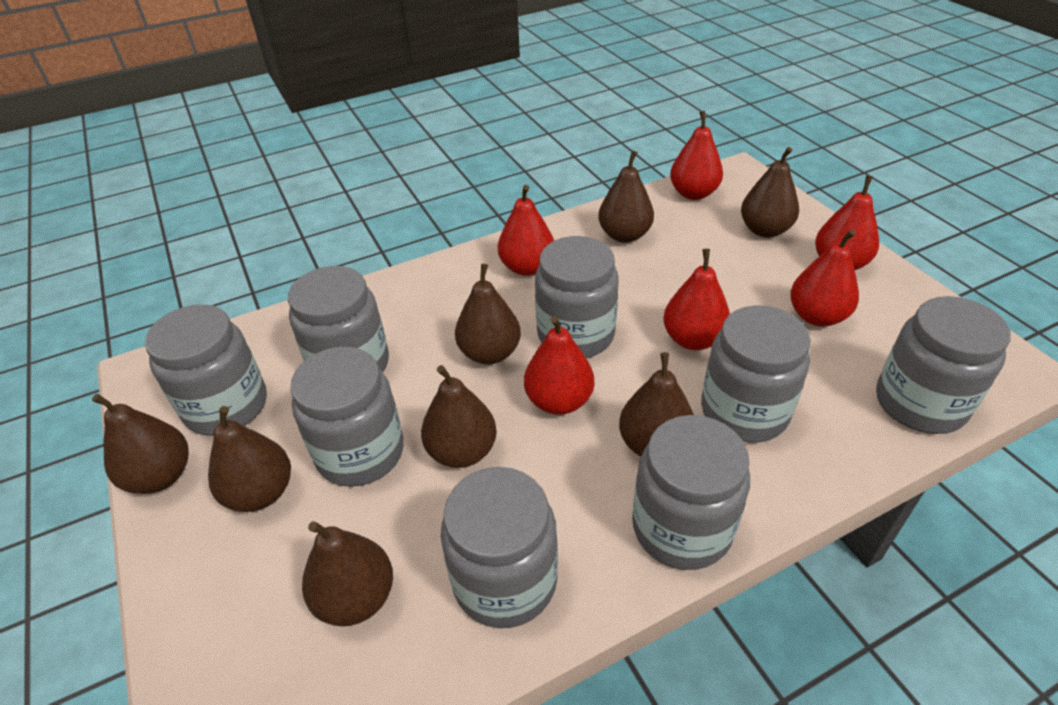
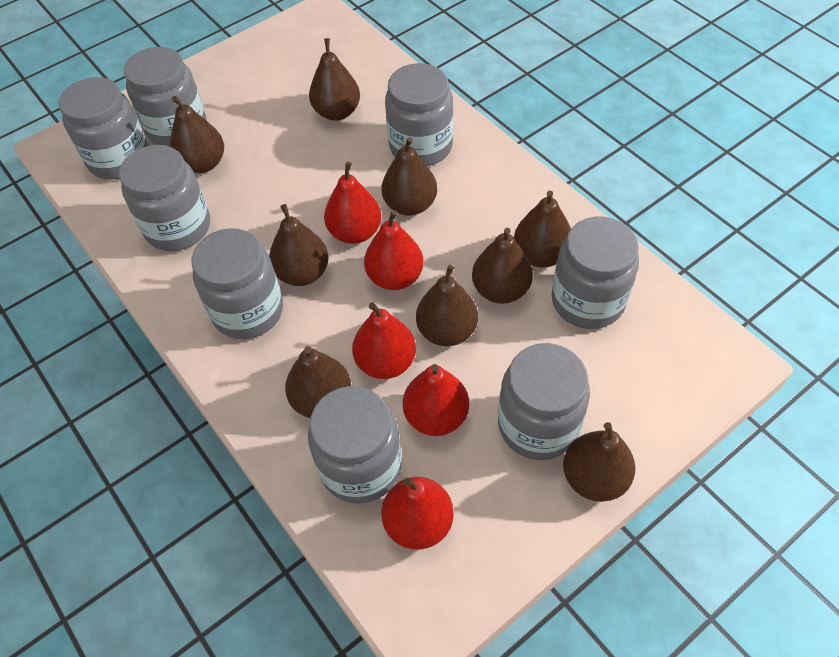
brown pear: 8 -> 9
red pear: 6 -> 5

